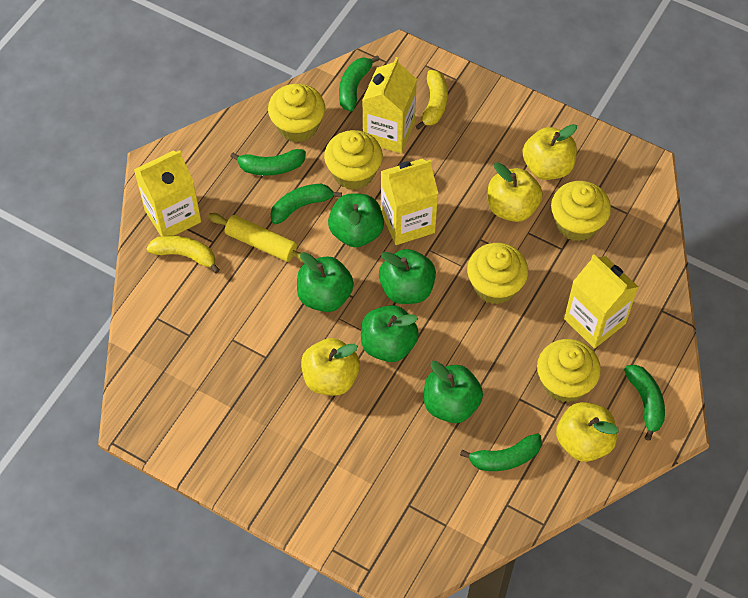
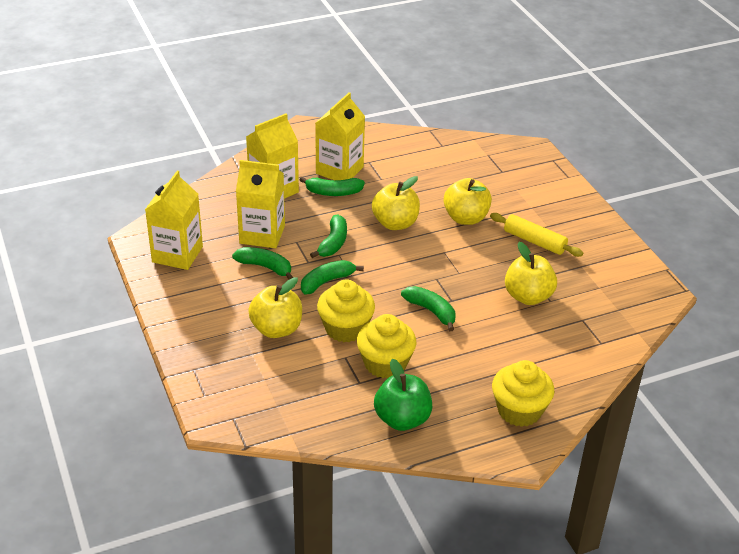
green apple: 5 -> 1
yellow banana: 2 -> 0
yellow cupcake: 5 -> 3

